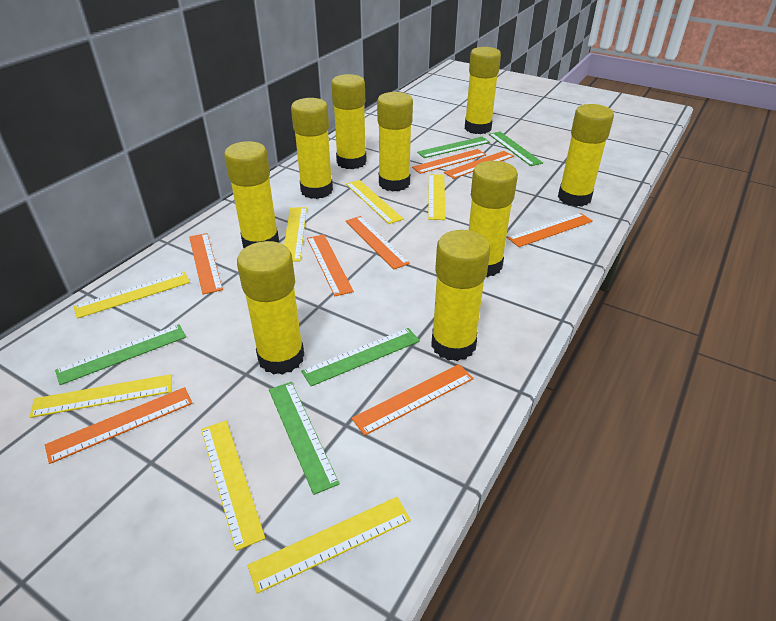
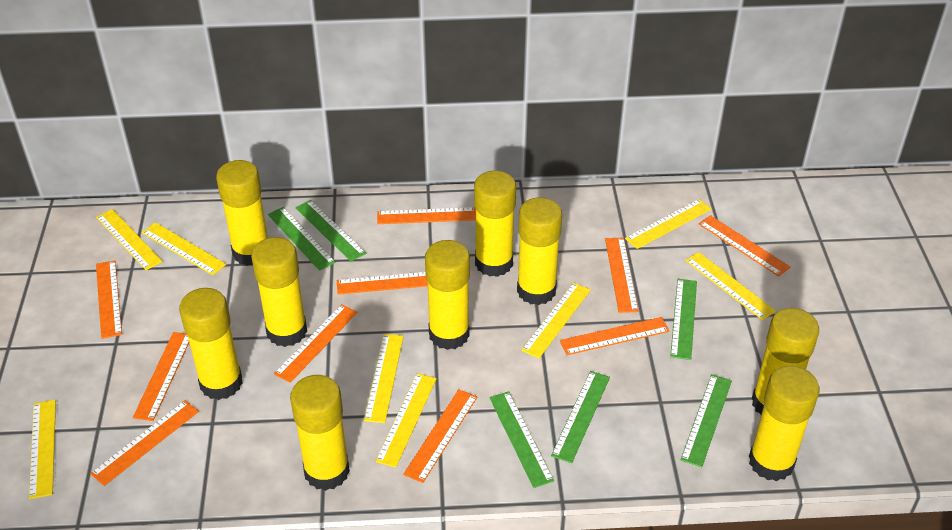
green ruler: 5 -> 6
orange ruler: 8 -> 10
yellow ruler: 7 -> 8

